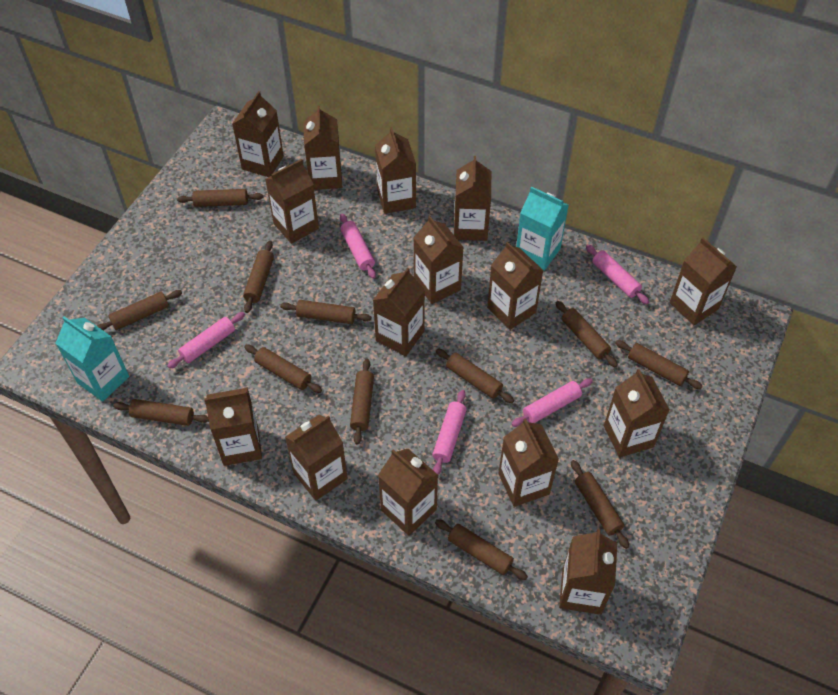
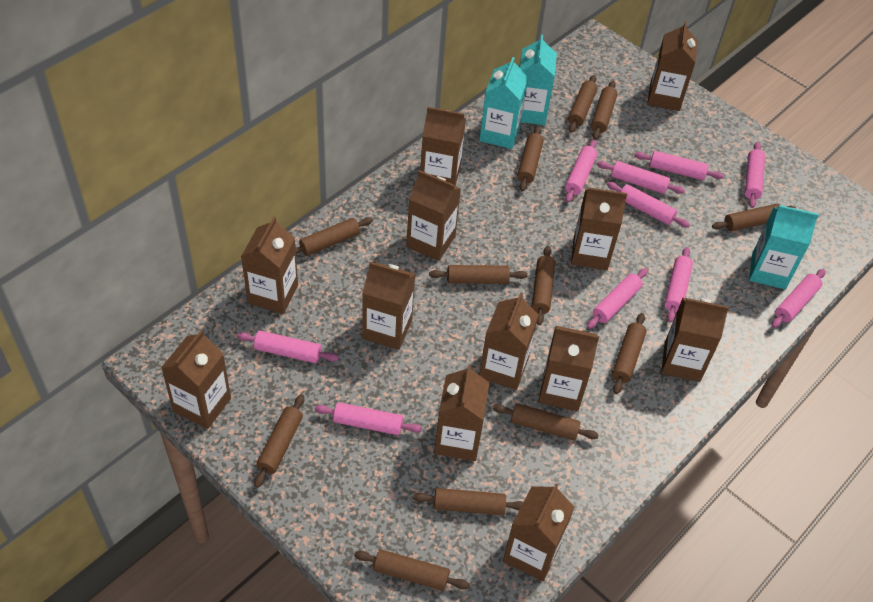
brown carton: 15 -> 12
pink rolling pin: 5 -> 10
turquoise carton: 2 -> 3

